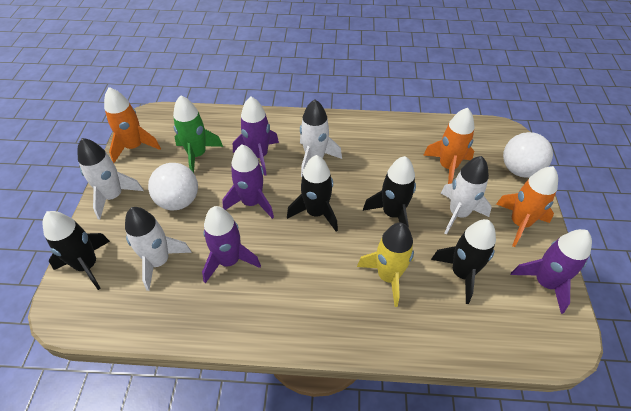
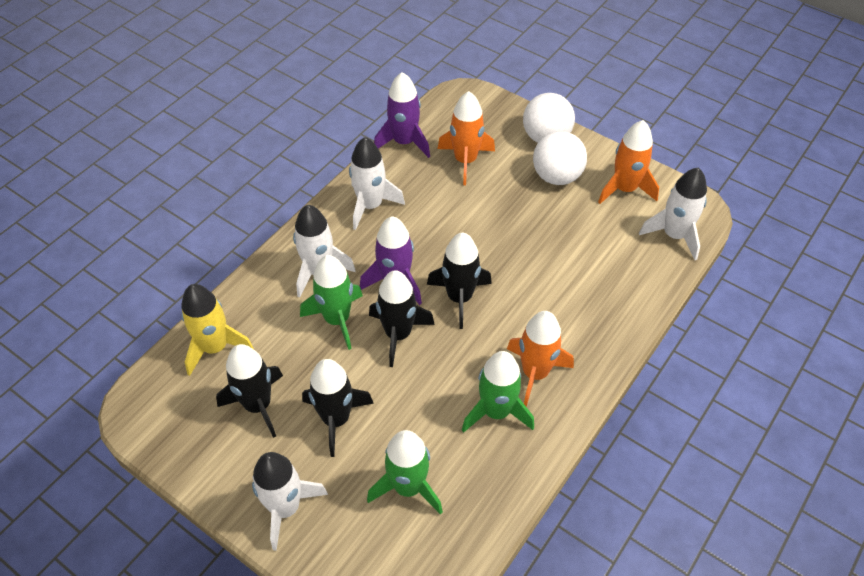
green rocket: 1 -> 3
purple rocket: 4 -> 2

